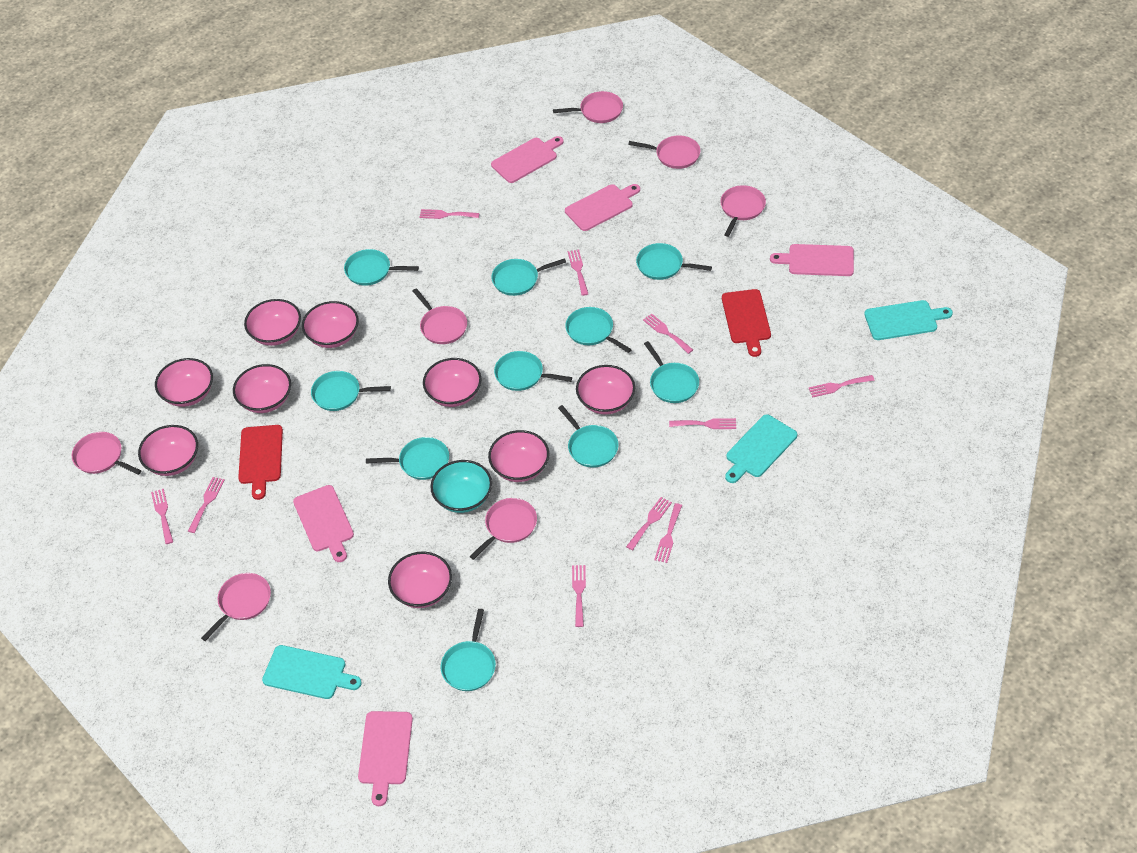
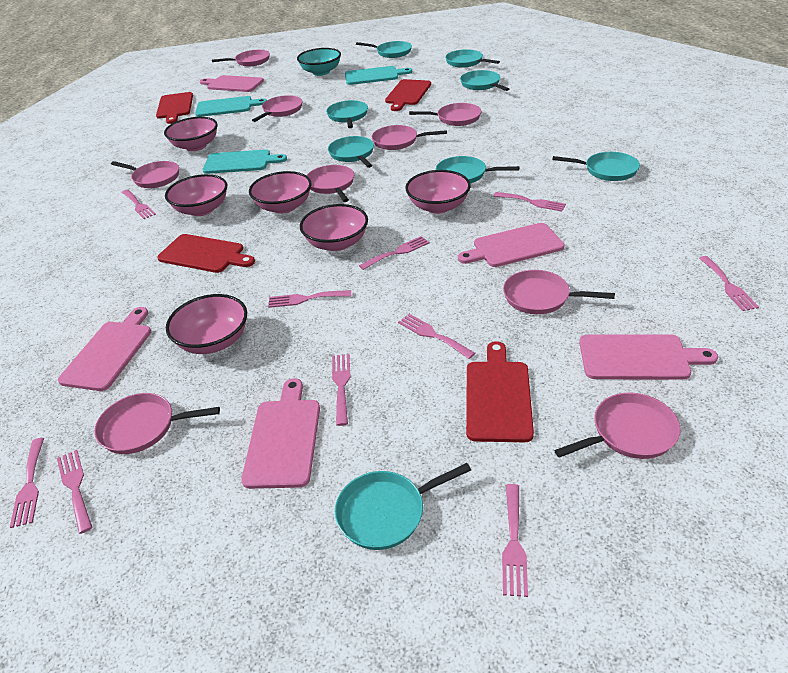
pink bowl: 9 -> 6
pink pan: 7 -> 9
red cutting board: 2 -> 4
turquoise pan: 10 -> 8

